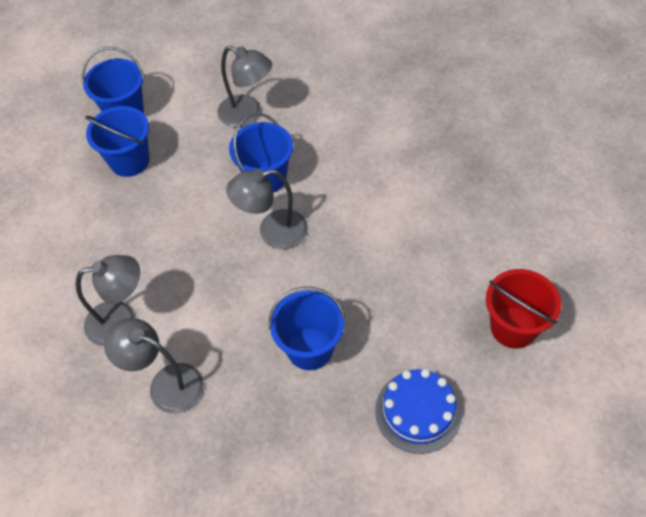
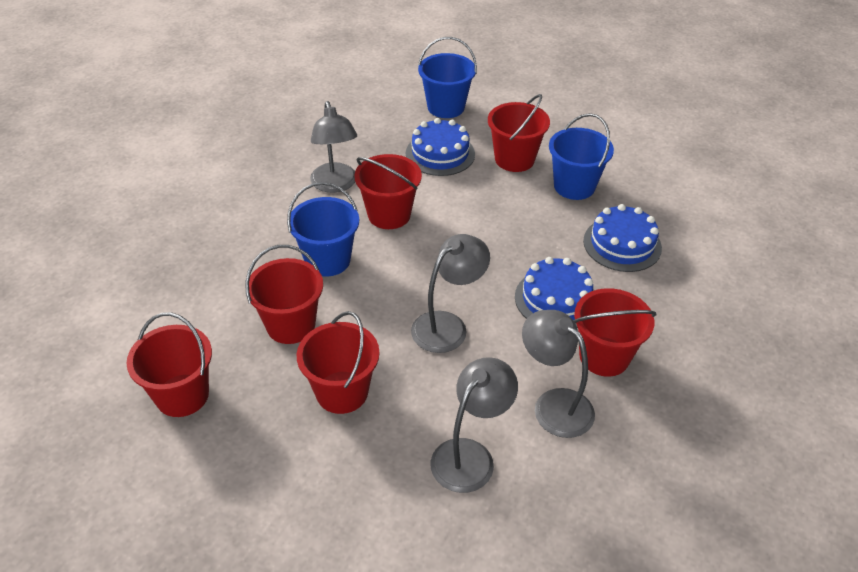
blue bucket: 4 -> 3
blue cake: 1 -> 3
red bucket: 1 -> 6

